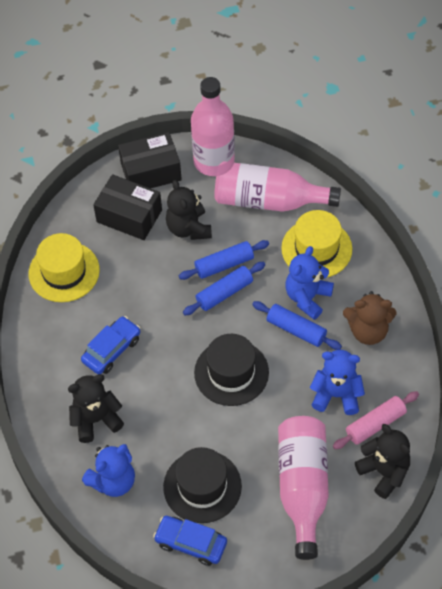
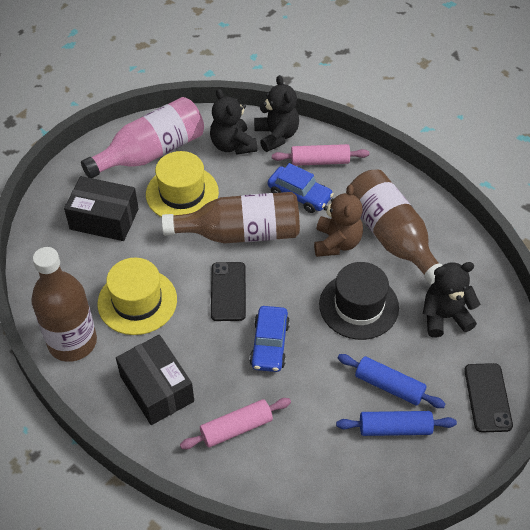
black hat: 2 -> 1
black phone: 0 -> 2
blue rolling pin: 3 -> 2
blue teddy bear: 3 -> 0
brown bottle: 0 -> 3
pink bottle: 3 -> 1
pink rolling pin: 1 -> 2

